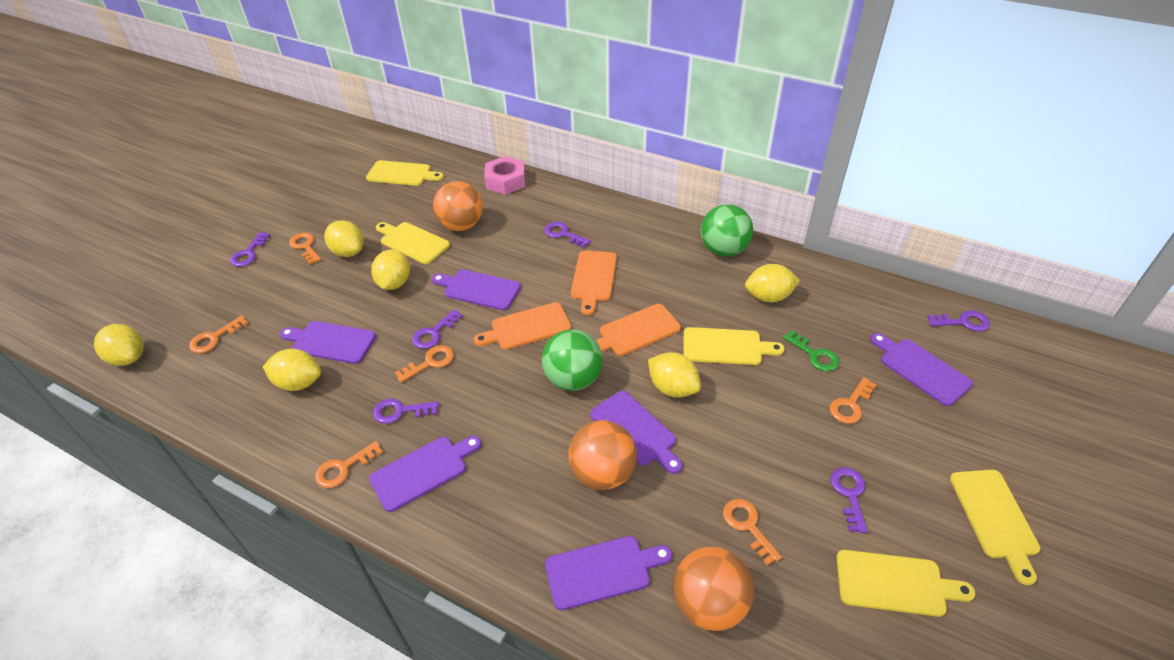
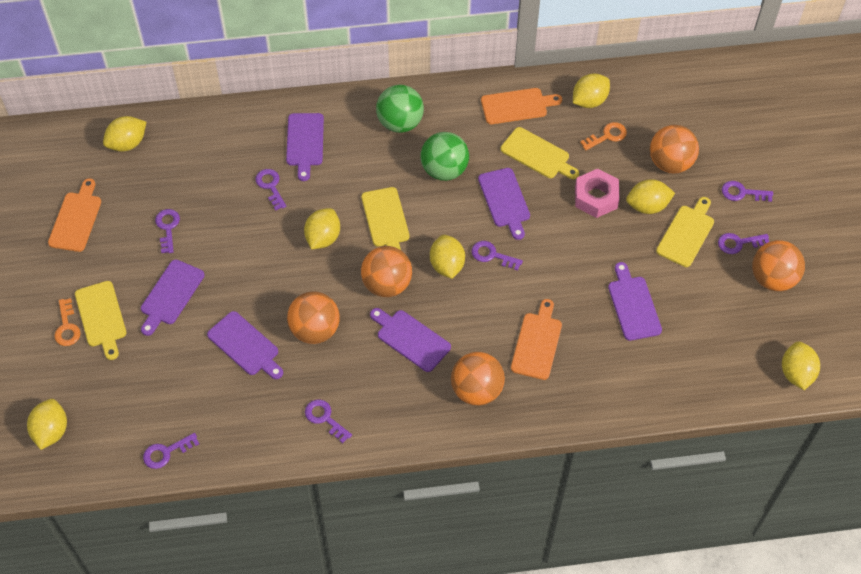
green key: 1 -> 0
orange ball: 3 -> 5
orange key: 6 -> 2
purple key: 6 -> 7
yellow cutting board: 5 -> 4
yellow lemon: 6 -> 7

